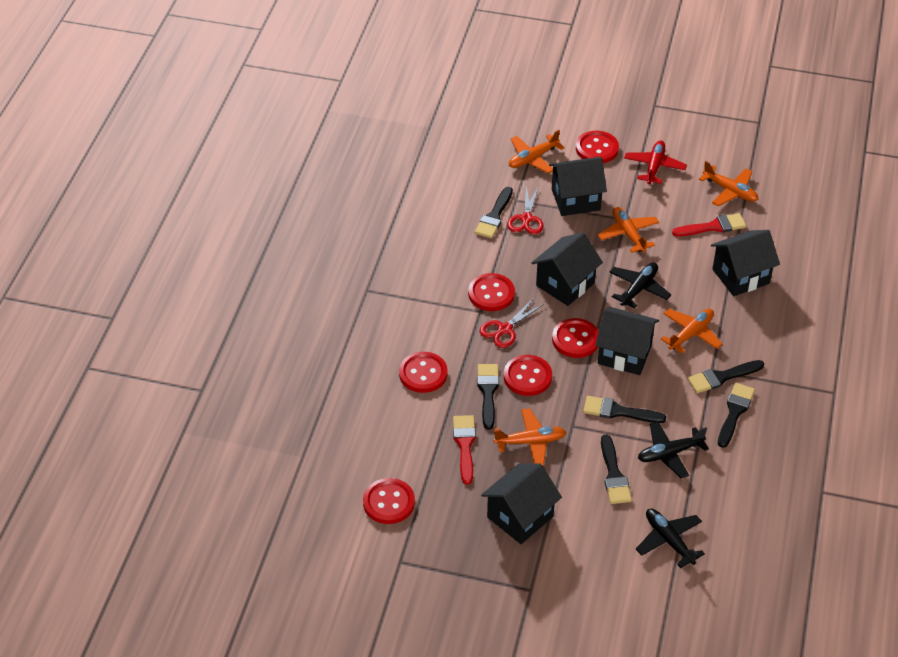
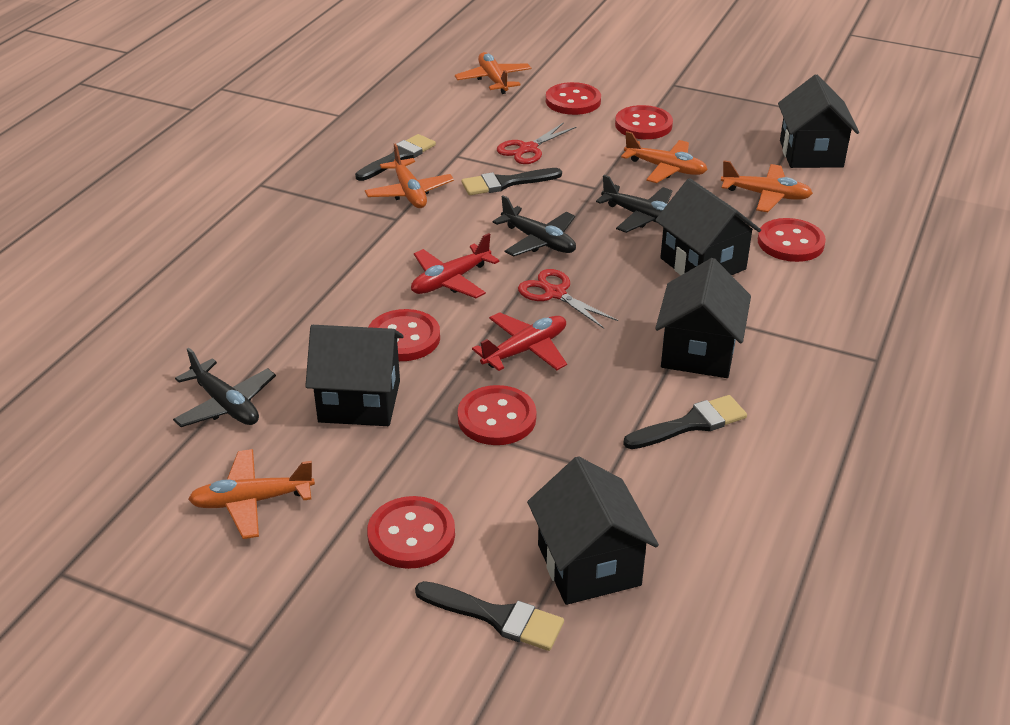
black brush: 6 -> 4
red brush: 2 -> 0
red plane: 1 -> 2

